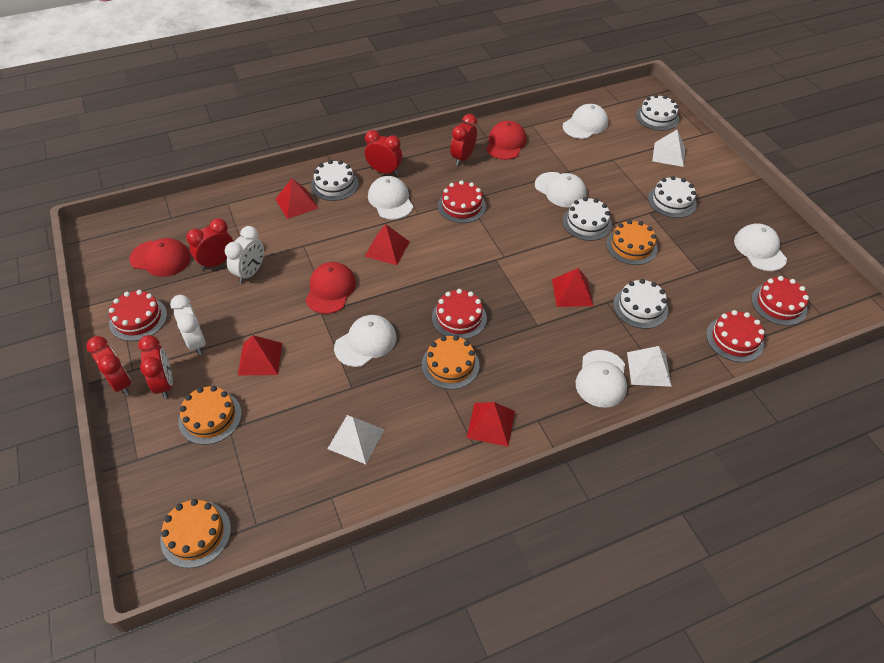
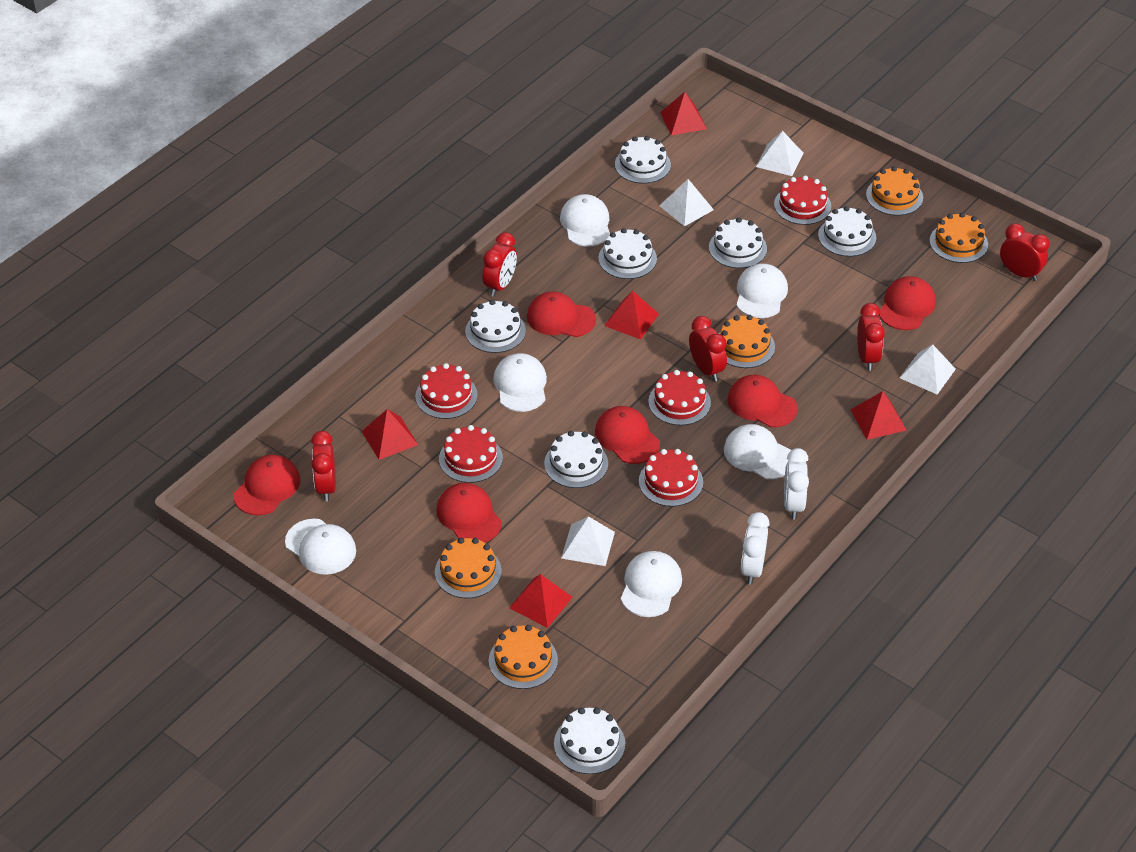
orange cake: 4 -> 5
red cap: 3 -> 6
white cake: 5 -> 7
white pyramid: 3 -> 4

